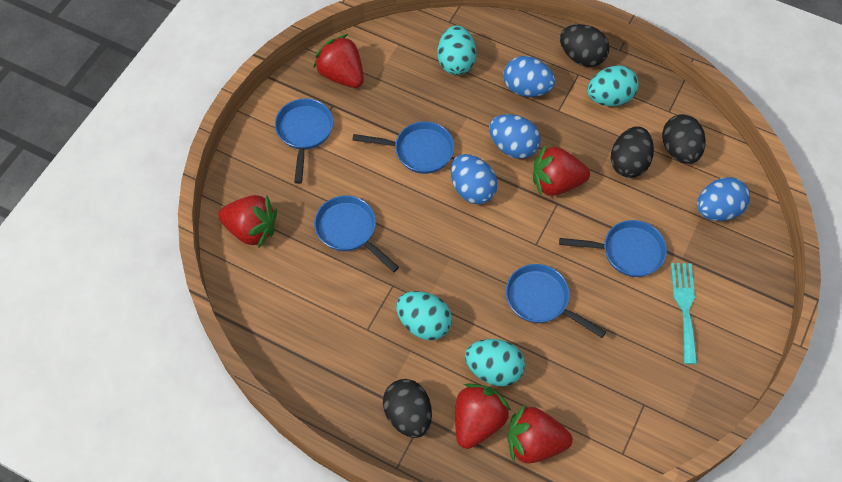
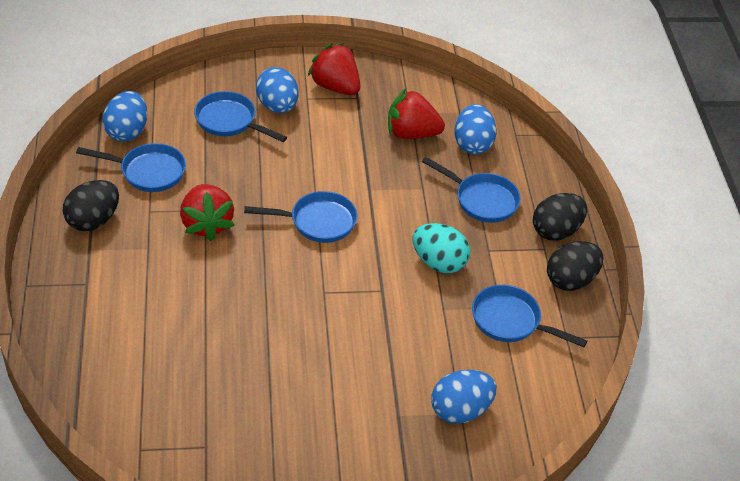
black egg: 4 -> 3
red strawberry: 5 -> 3
turquoise egg: 4 -> 1
turquoise fork: 1 -> 0

